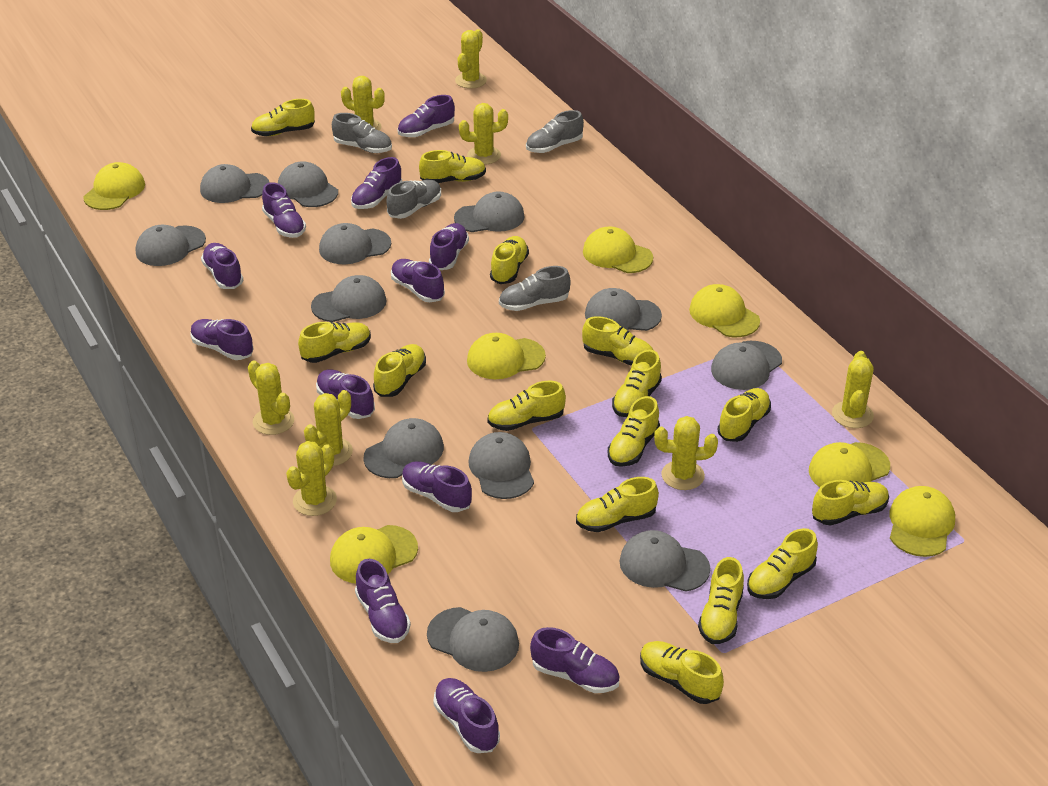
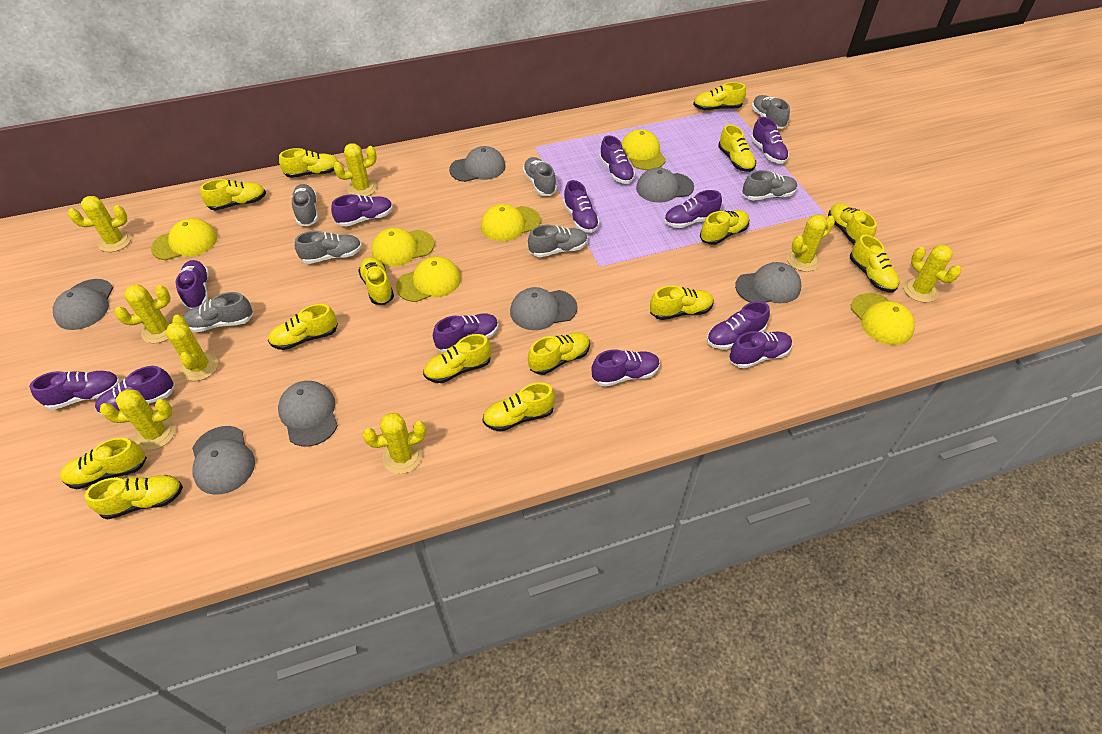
grey cap: 12 -> 7
grey shoe: 4 -> 7
yellow cap: 7 -> 6

